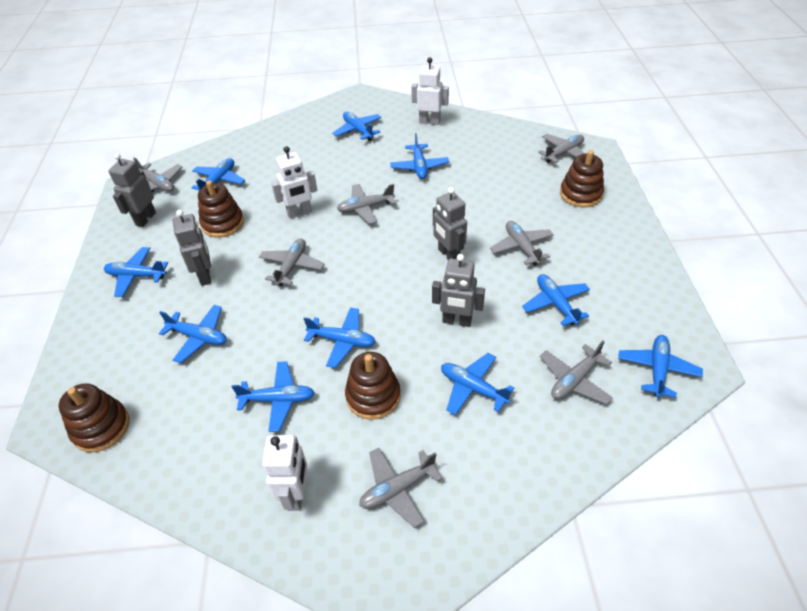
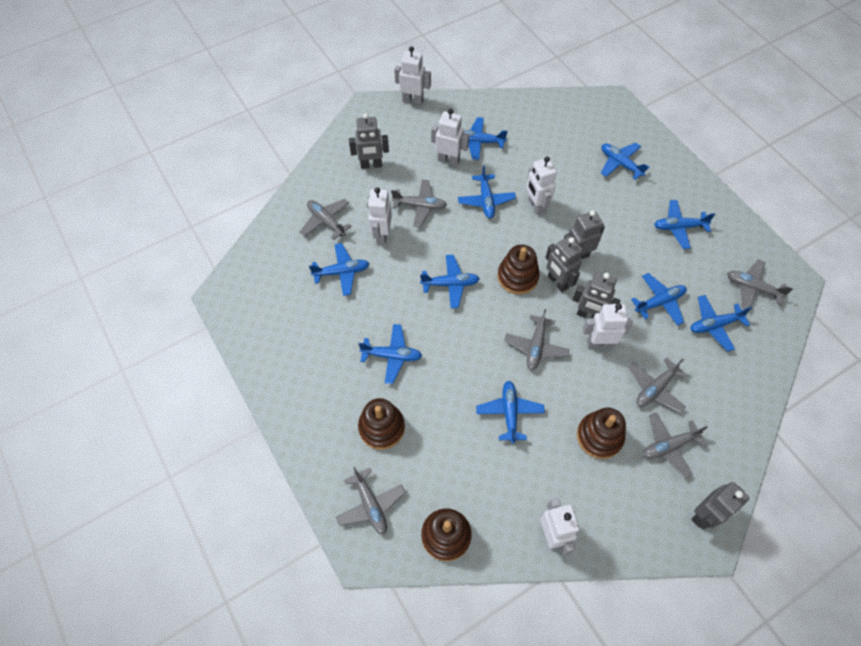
grey robot: 4 -> 5
white robot: 3 -> 6

